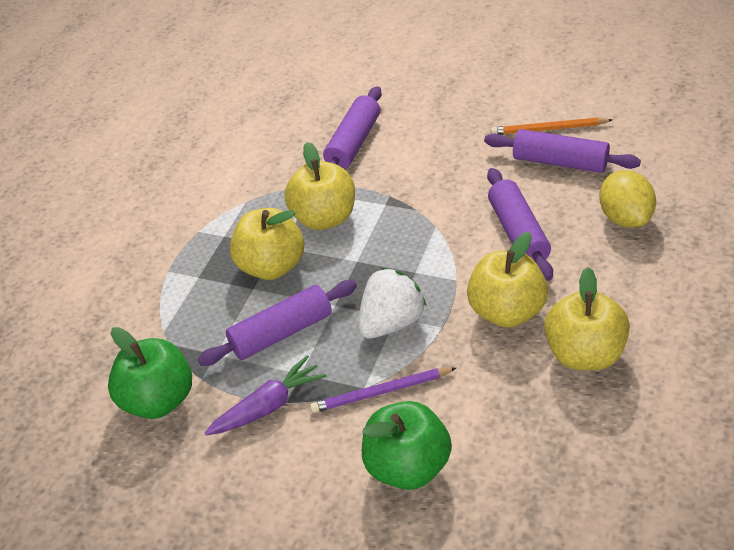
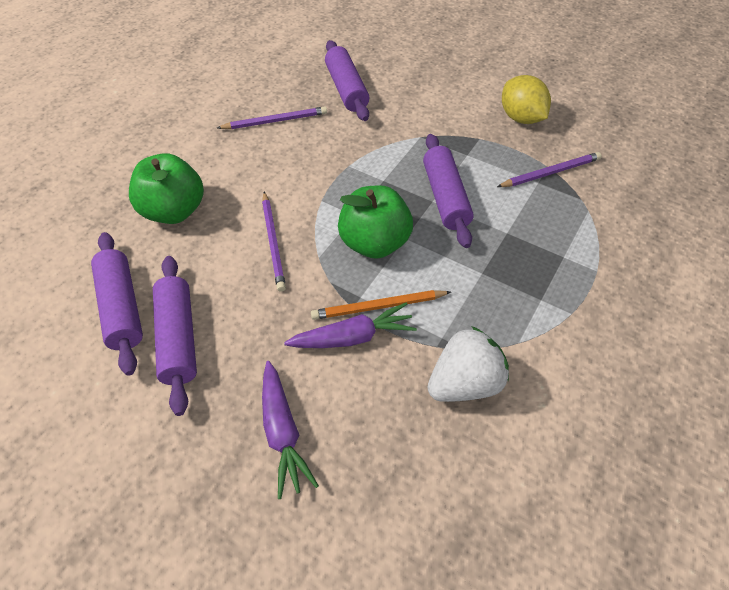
purple carrot: 1 -> 2
purple pencil: 1 -> 3
yellow apple: 4 -> 0

